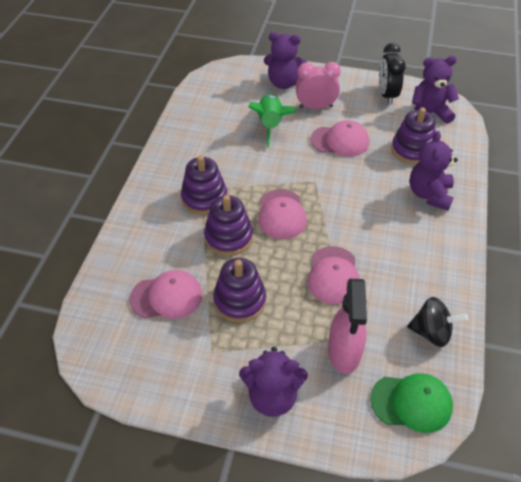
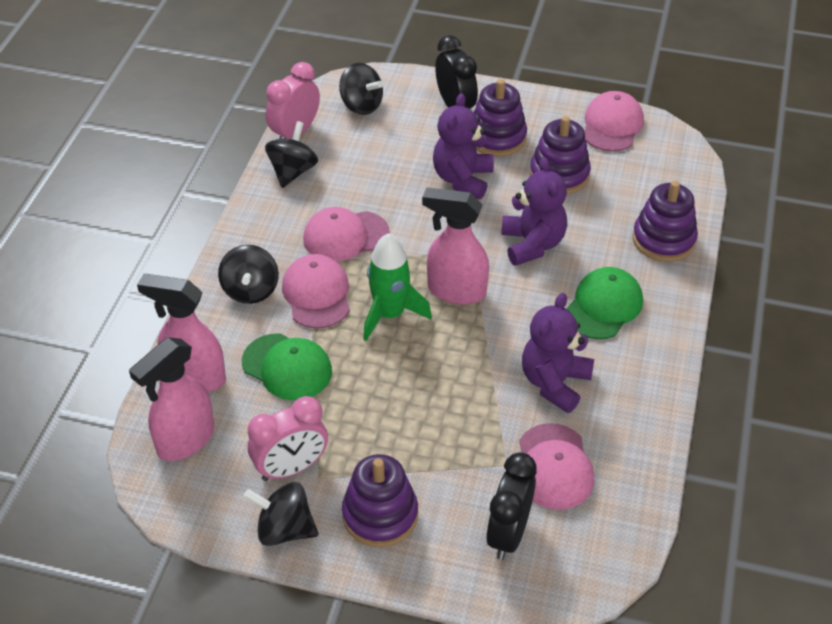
black clock: 1 -> 2
black spinning top: 1 -> 4
green cap: 1 -> 2
pink clock: 1 -> 2
pink spray bottle: 1 -> 3
purple teddy bear: 4 -> 3

